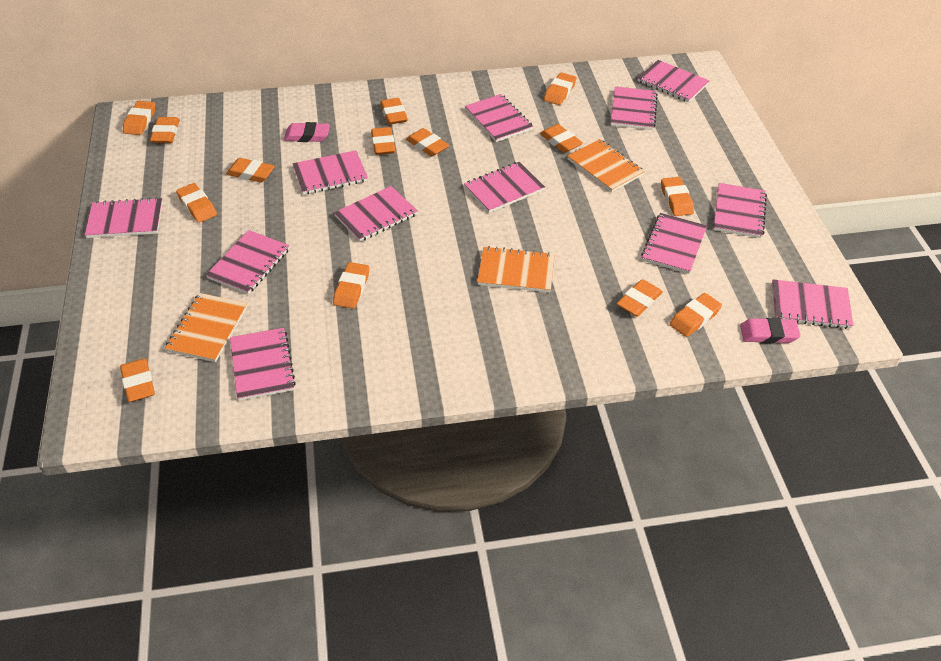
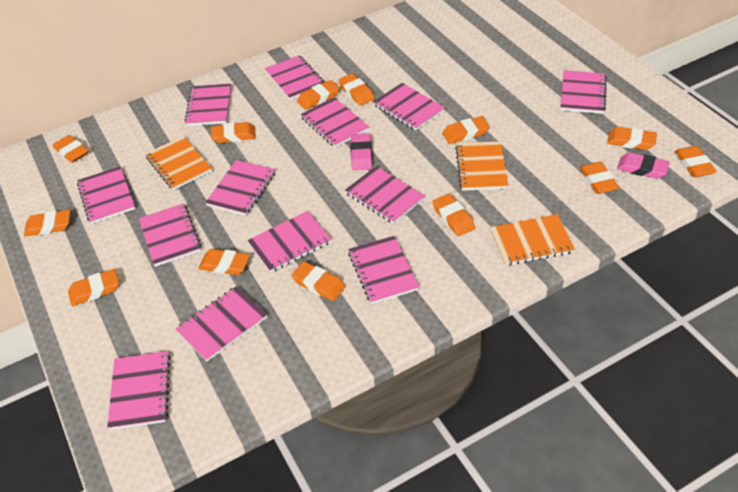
orange eraser: 14 -> 13
pink notebook: 12 -> 13

